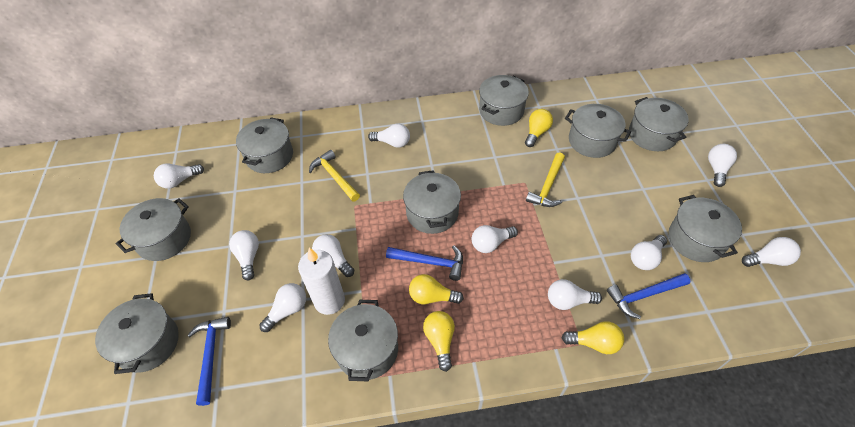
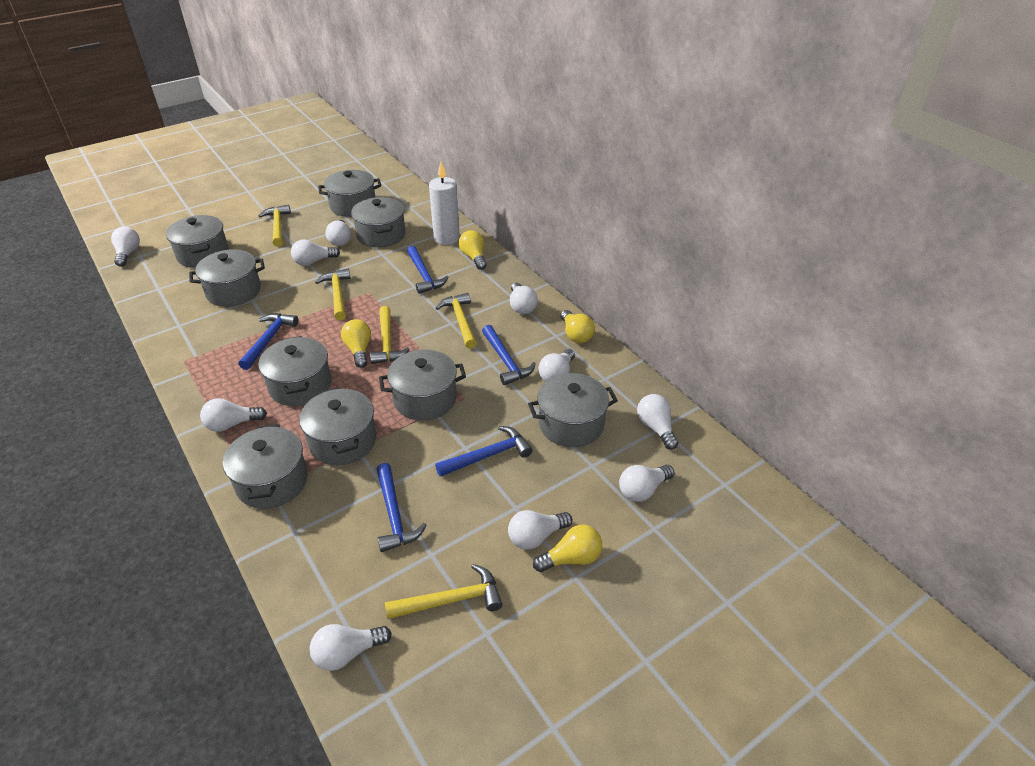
blue hammer: 3 -> 5
yellow hammer: 2 -> 5

